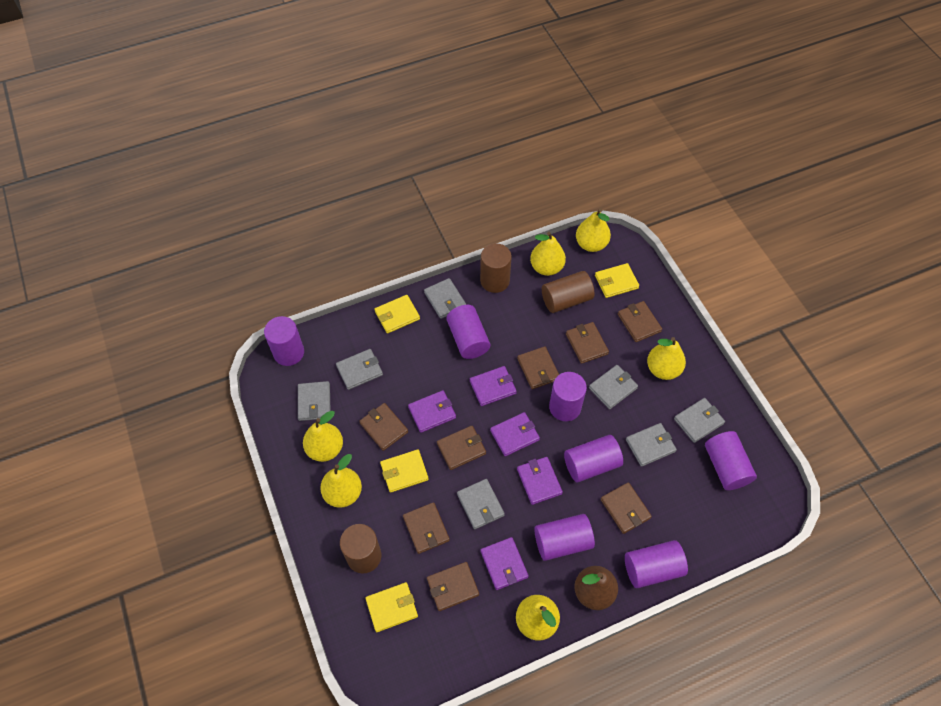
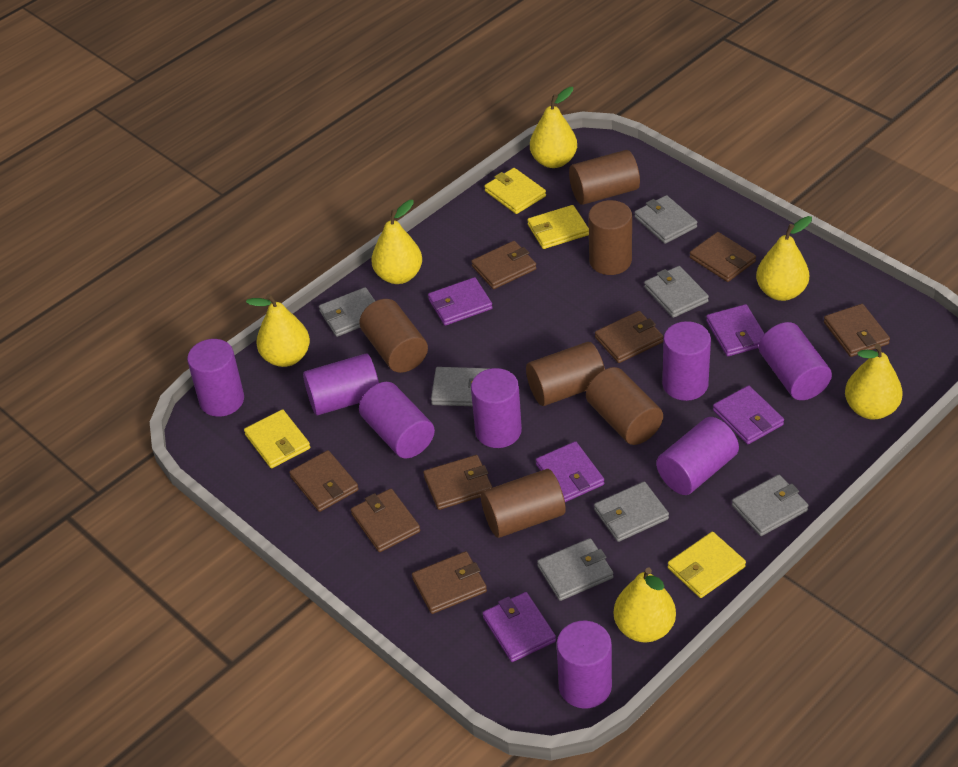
brown cylinder: 3 -> 6
brown pear: 1 -> 0
purple cylinder: 7 -> 8

